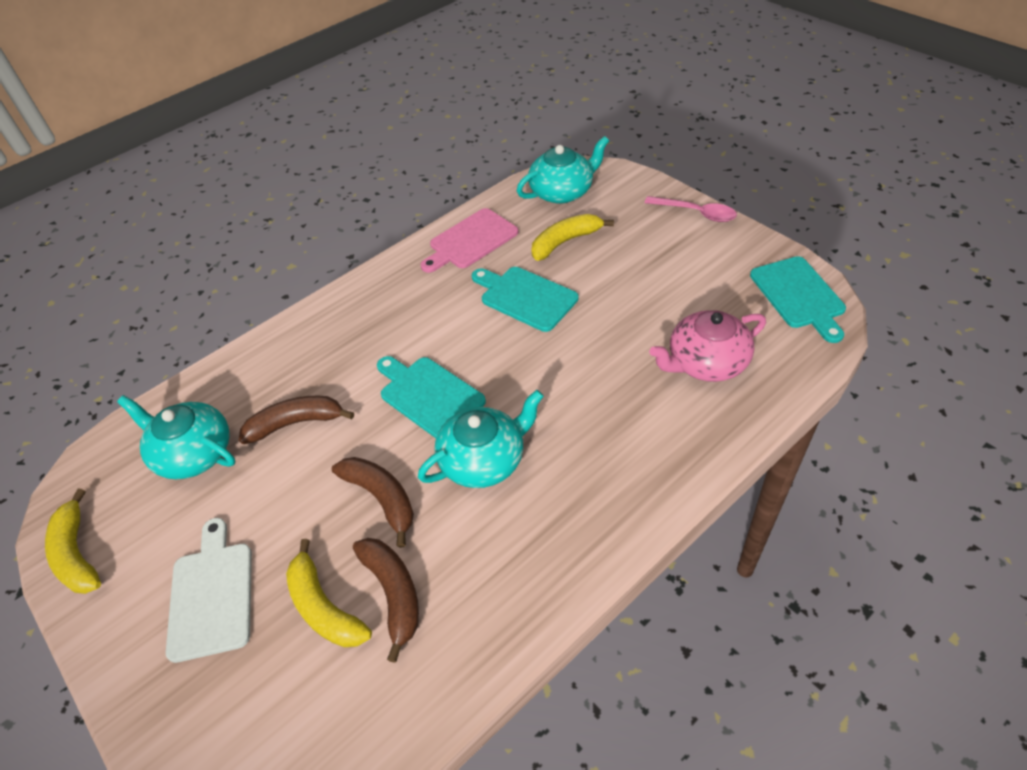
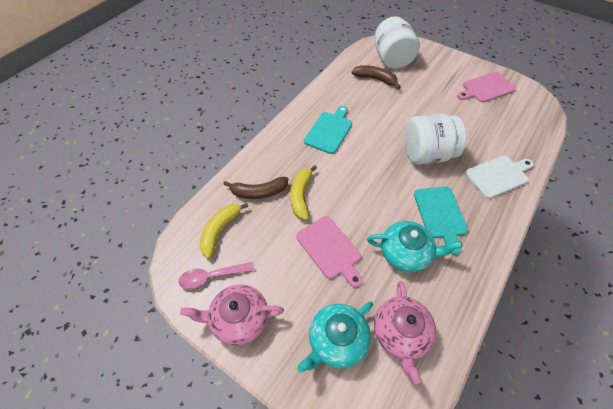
brown banana: 3 -> 2
pink cutting board: 1 -> 2
pink teapot: 1 -> 2
turquoise cutting board: 3 -> 2
turquoise teapot: 3 -> 2
white jar: 0 -> 2
yellow banana: 3 -> 2

